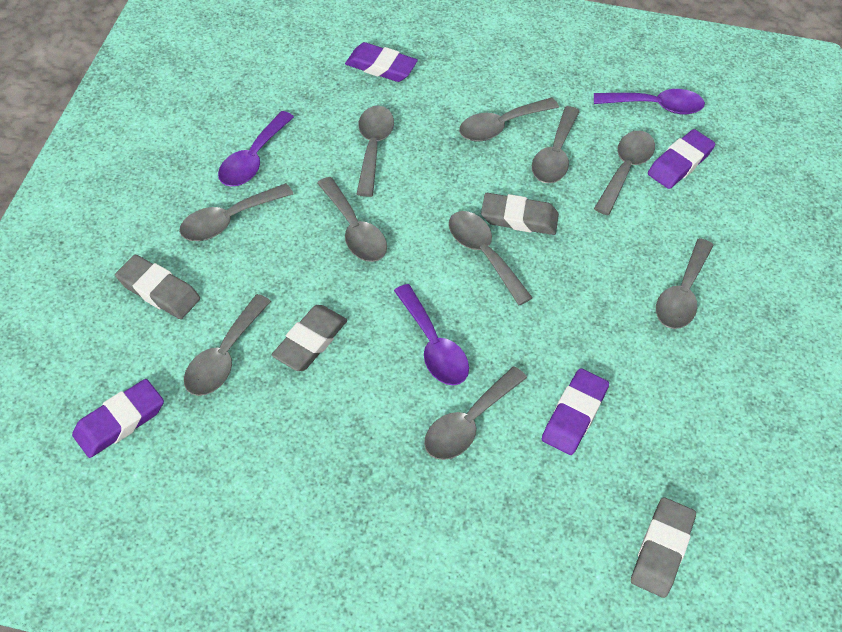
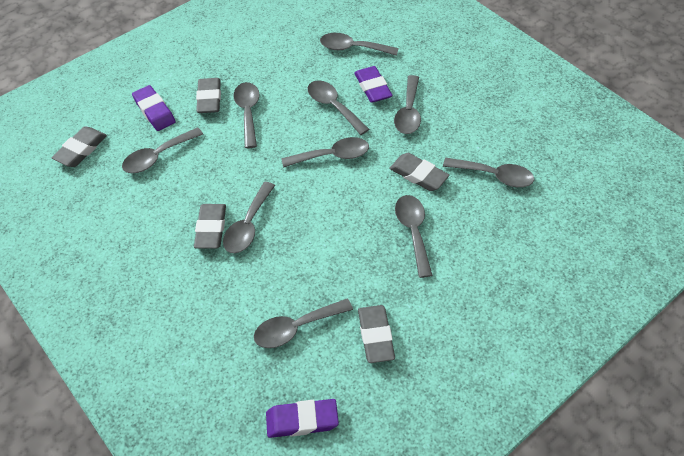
grey eraser: 4 -> 5
purple eraser: 4 -> 3
purple spoon: 3 -> 0

